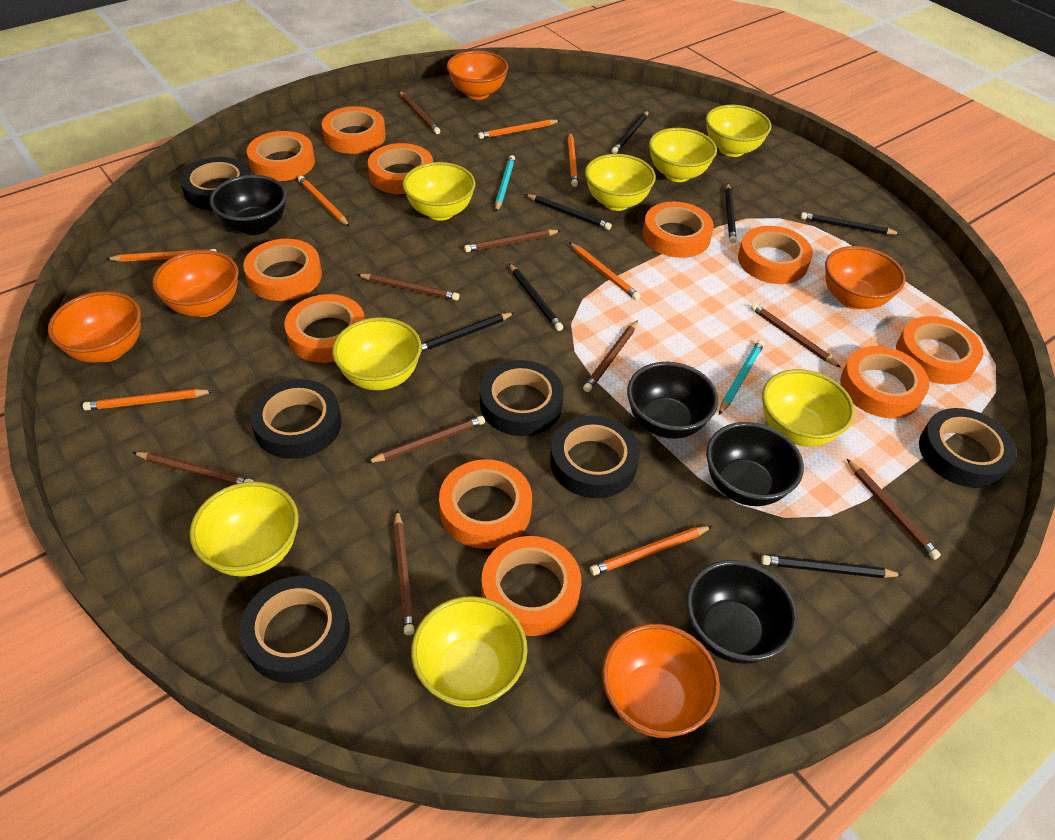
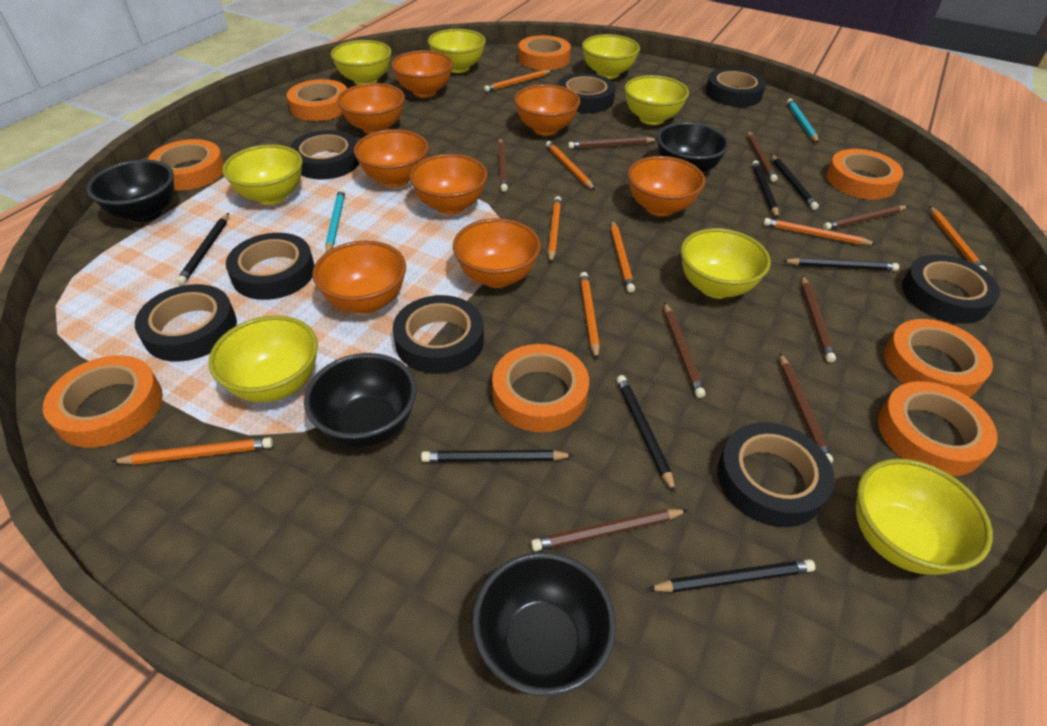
black tape: 6 -> 8
brown pencil: 9 -> 8
orange bowl: 5 -> 8
orange pencil: 7 -> 8
orange tape: 11 -> 8

